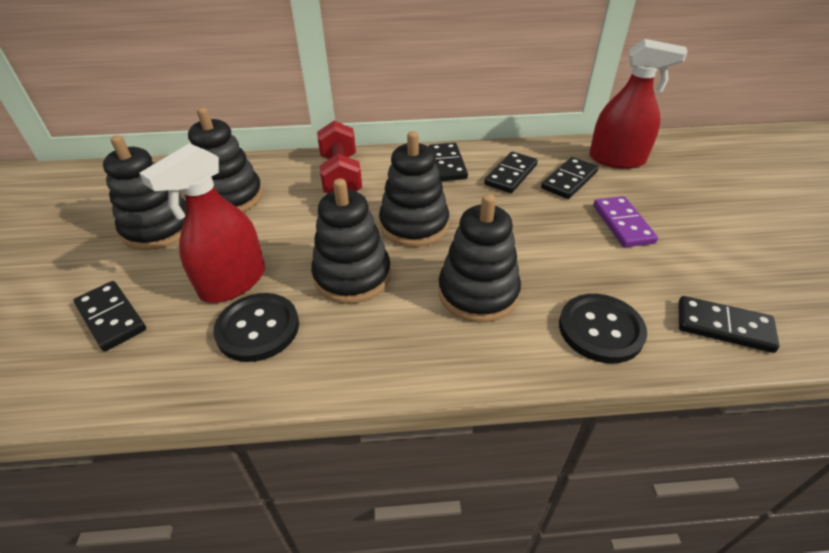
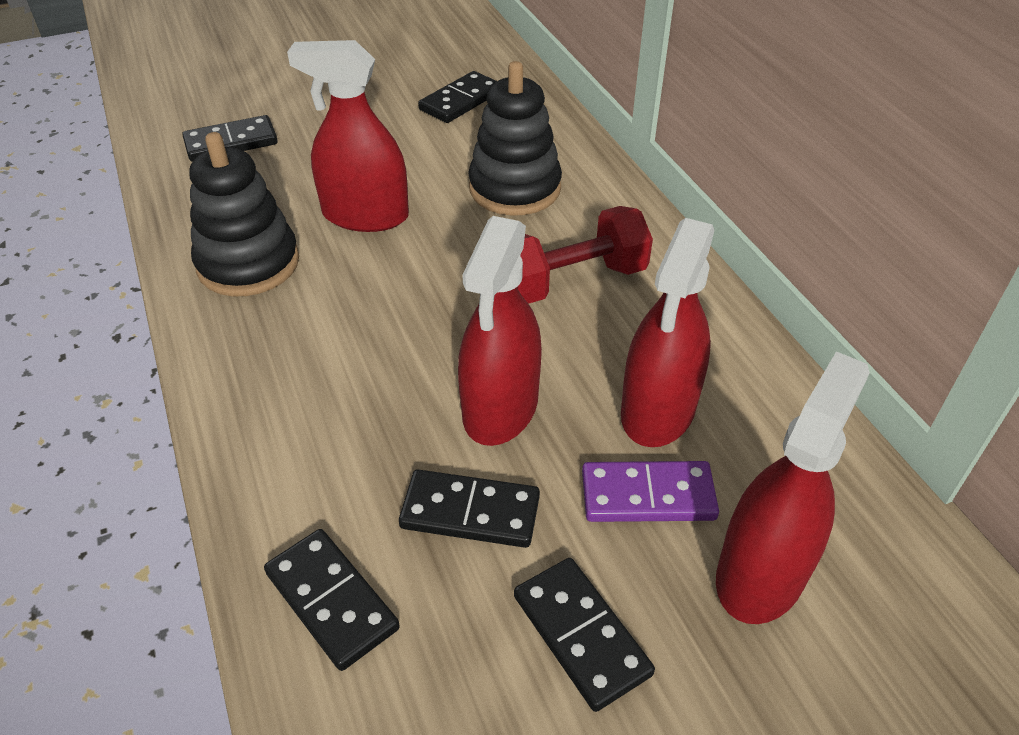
black button: 2 -> 0
black stacking toy: 5 -> 2
red spray bottle: 2 -> 4

